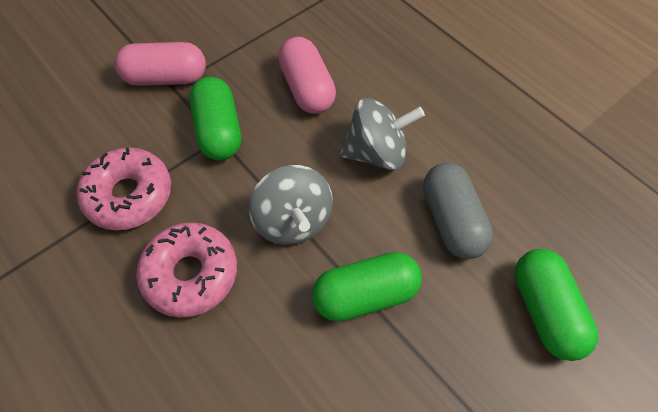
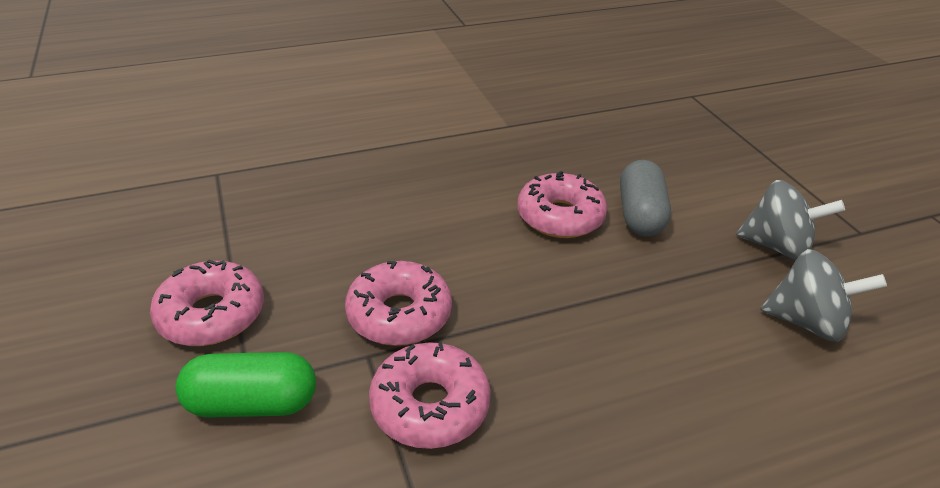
green capsule: 3 -> 1
pink capsule: 2 -> 0
pink donut: 2 -> 4

